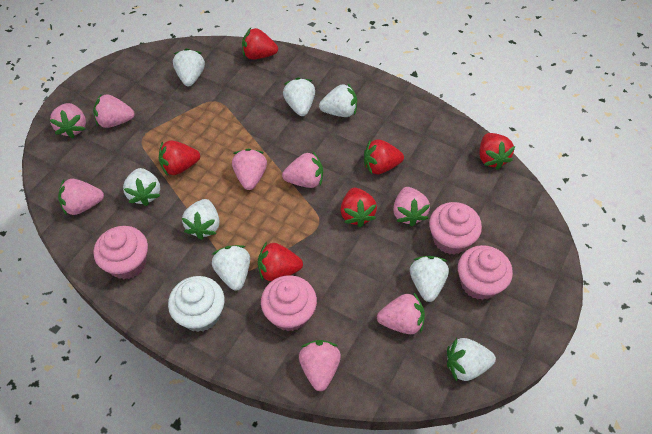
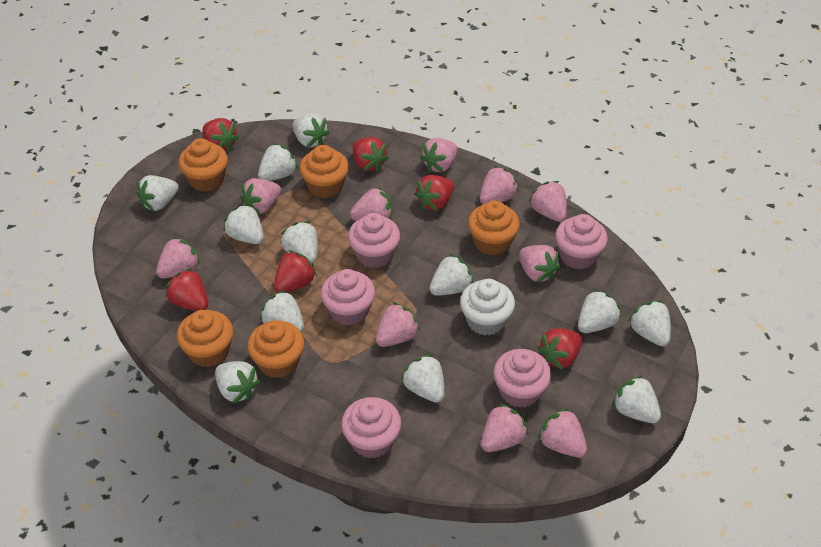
orange cupcake: 0 -> 5
pink cupcake: 4 -> 5
pink strawberry: 8 -> 10
white strawberry: 8 -> 12

